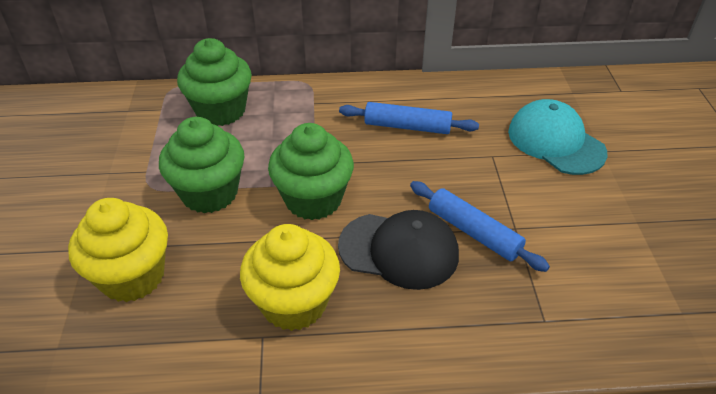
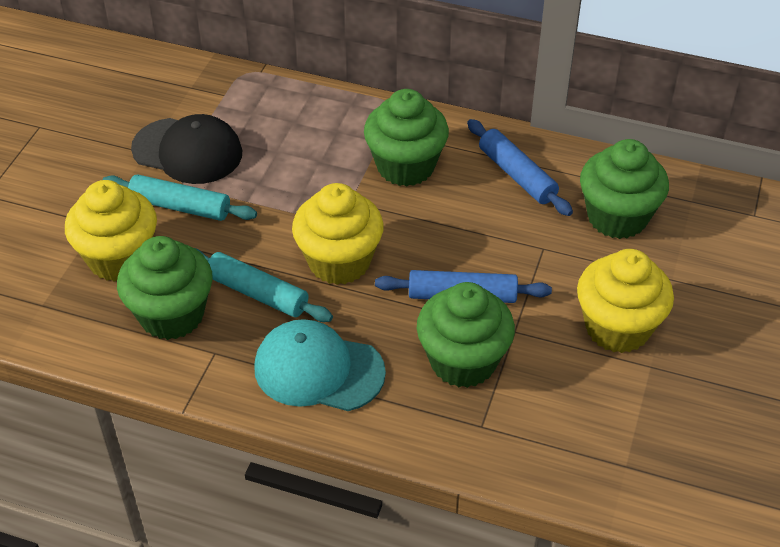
green cupcake: 3 -> 4
turquoise rolling pin: 0 -> 2
yellow cupcake: 2 -> 3

